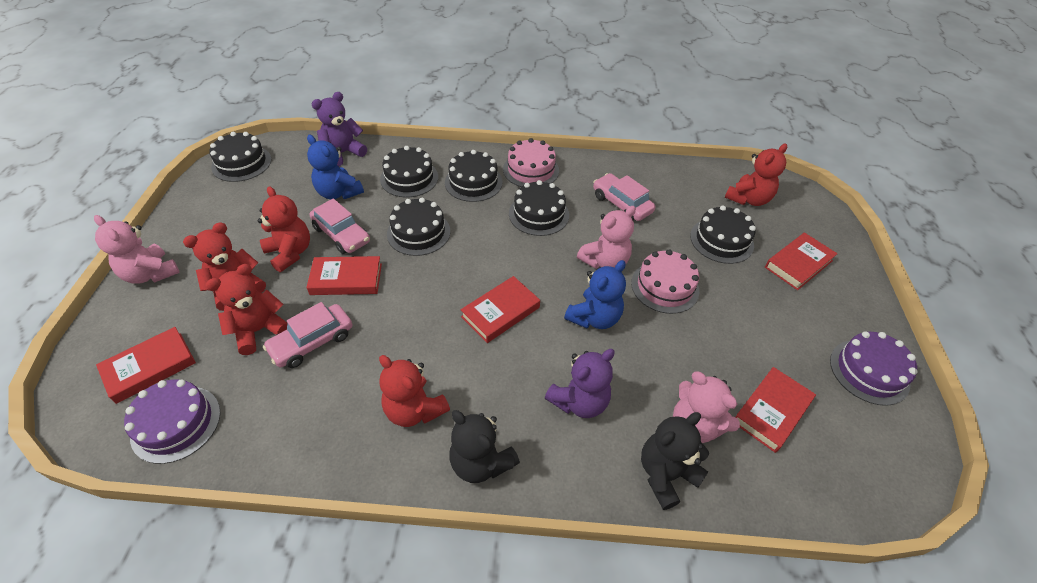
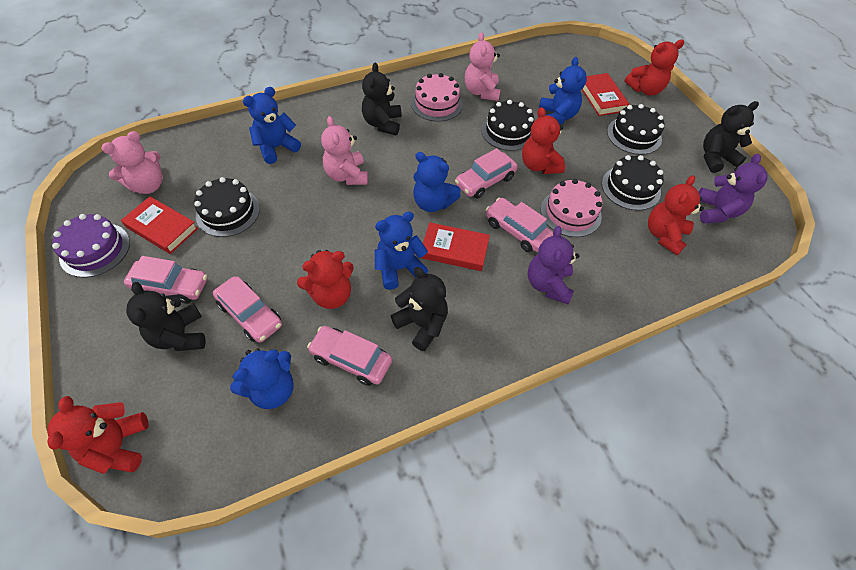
black cake: 6 -> 4
black teddy bear: 2 -> 4
blue teddy bear: 2 -> 5
pink car: 3 -> 5
purple cake: 2 -> 1
red book: 5 -> 3

